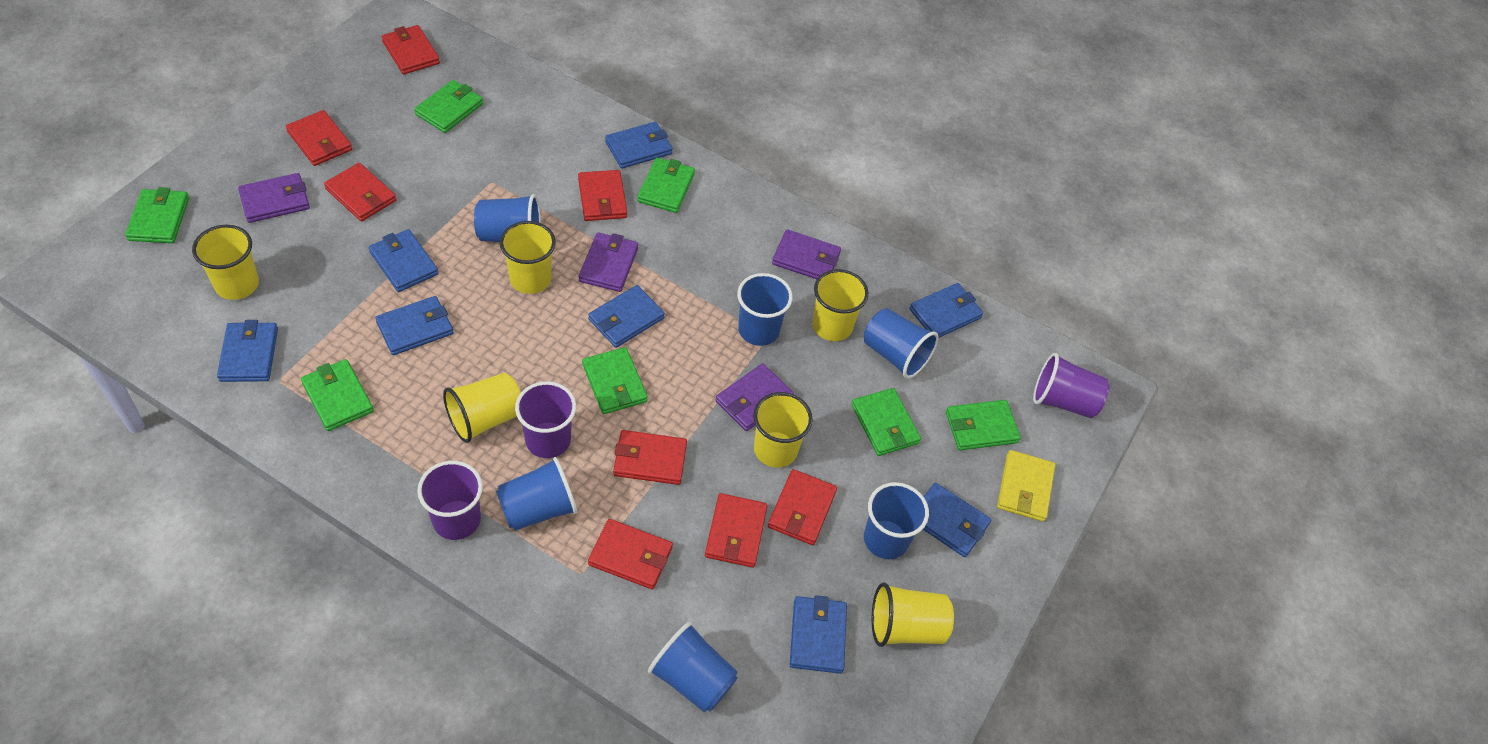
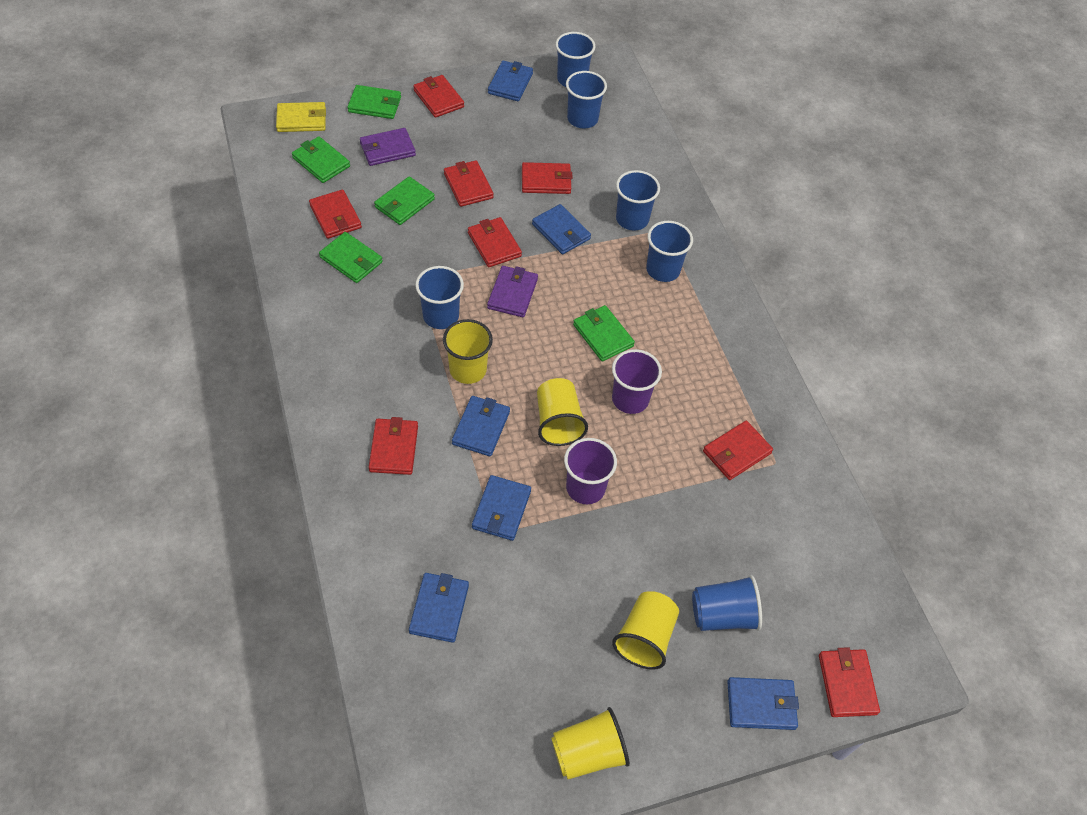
blue wallet: 8 -> 6
green wallet: 7 -> 5
purple cup: 3 -> 2
purple wallet: 4 -> 2
yellow cup: 6 -> 4

